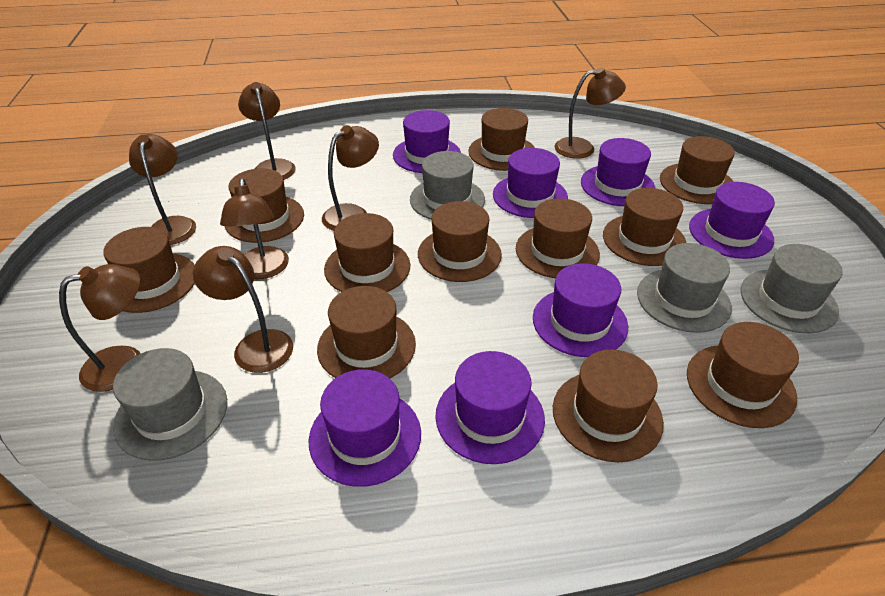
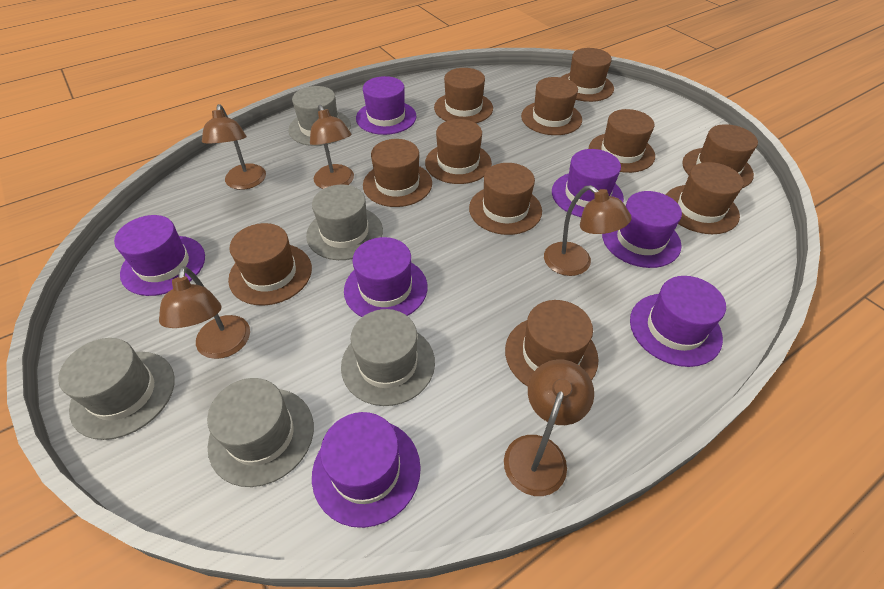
brown lamp: 7 -> 5
grey hat: 4 -> 5

